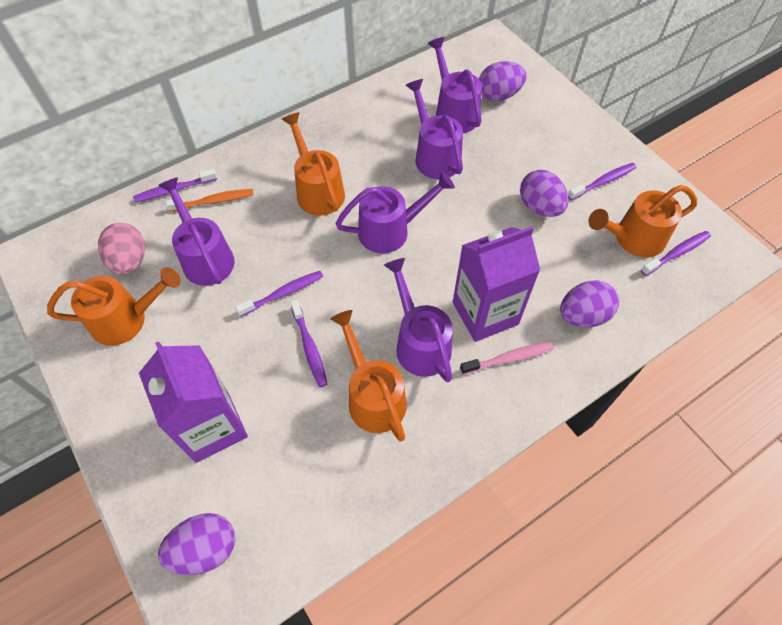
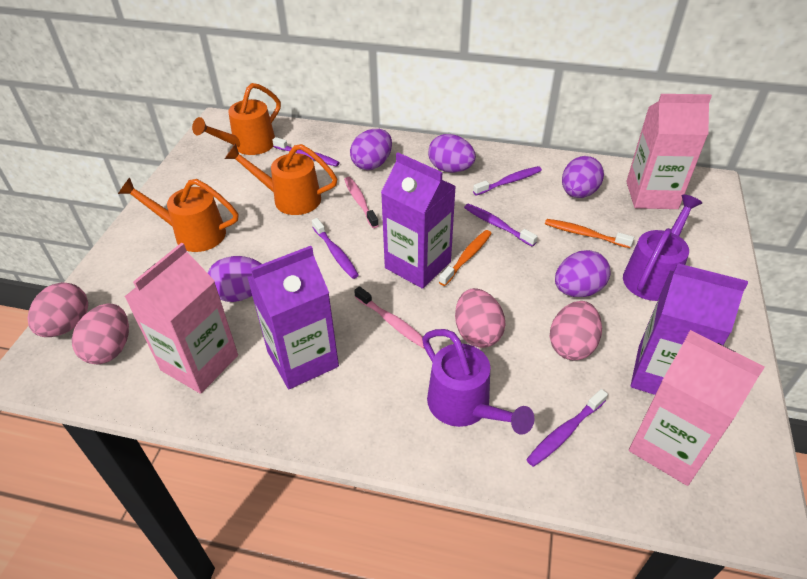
orange toothbrush: 1 -> 2
orange watering can: 4 -> 3
pink carton: 0 -> 3
pink egg: 1 -> 4
pink toothbrush: 1 -> 2
purple carton: 2 -> 3
purple egg: 4 -> 5
purple watering can: 5 -> 2

